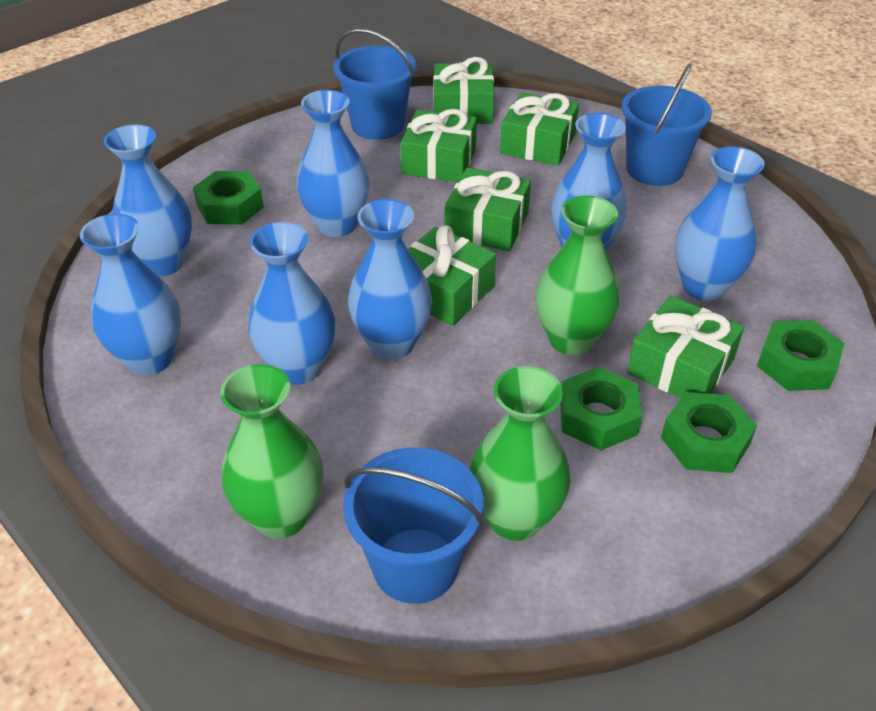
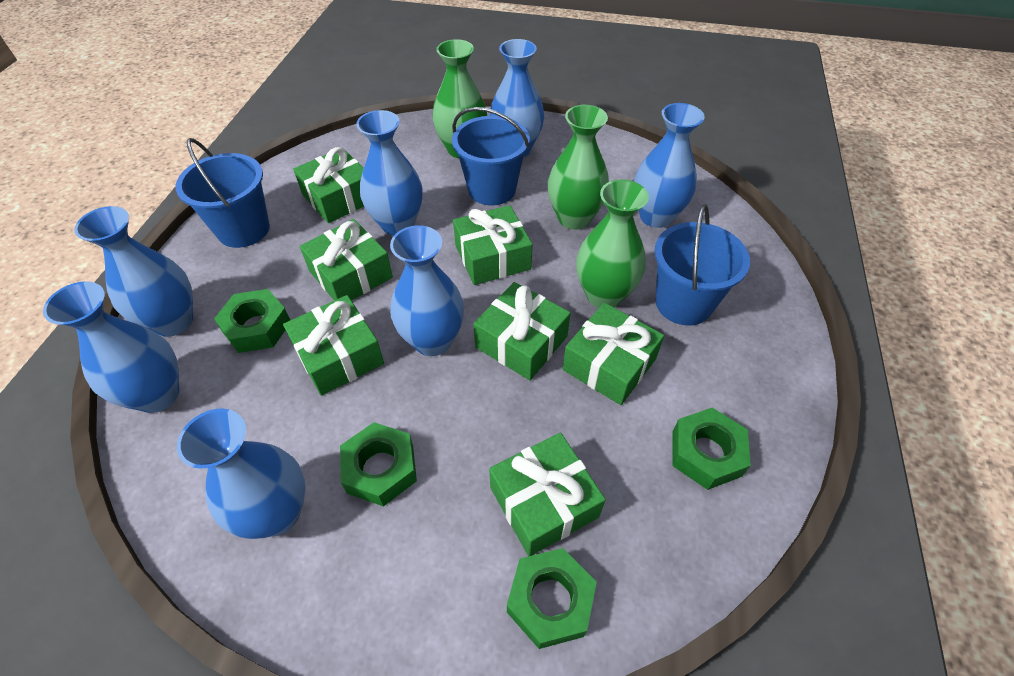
green gift: 6 -> 7

